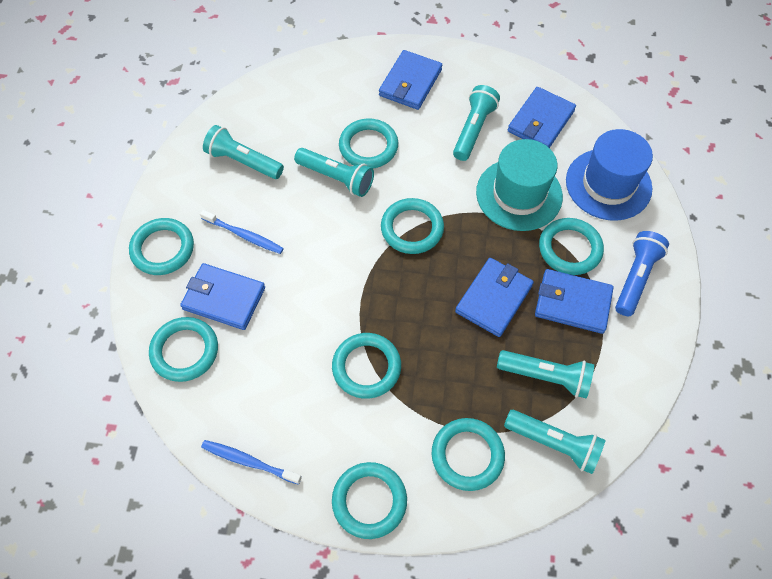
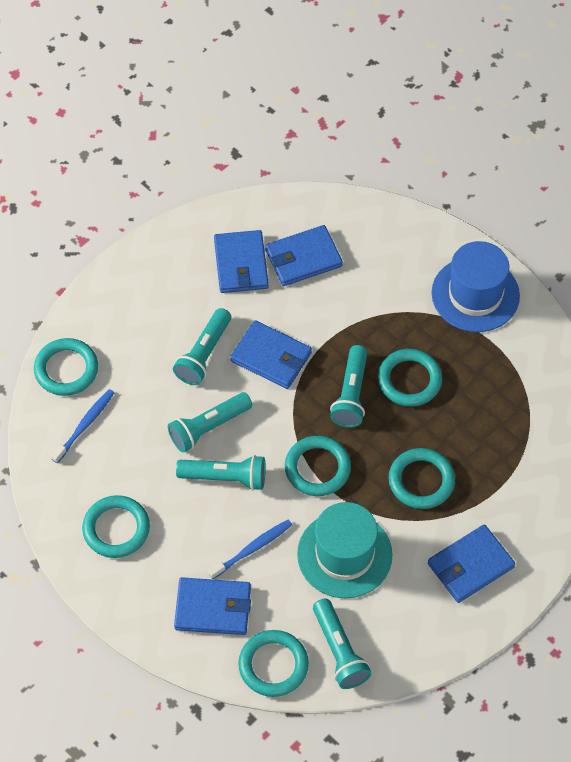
blue flashlight: 1 -> 0
turquoise ring: 8 -> 6

